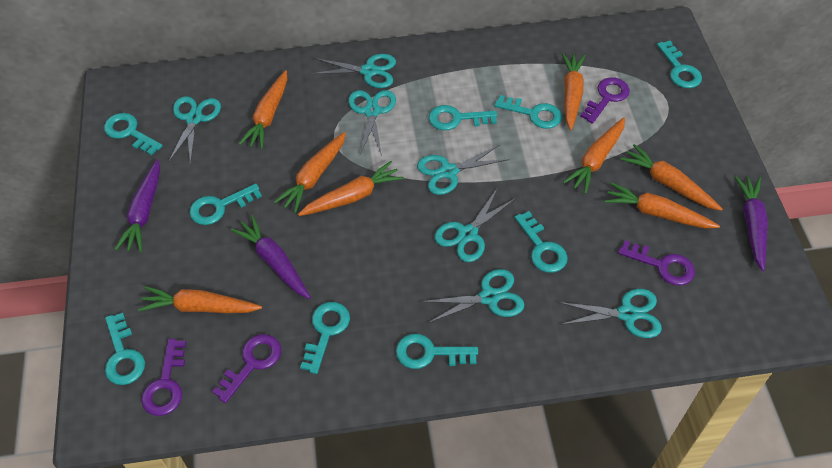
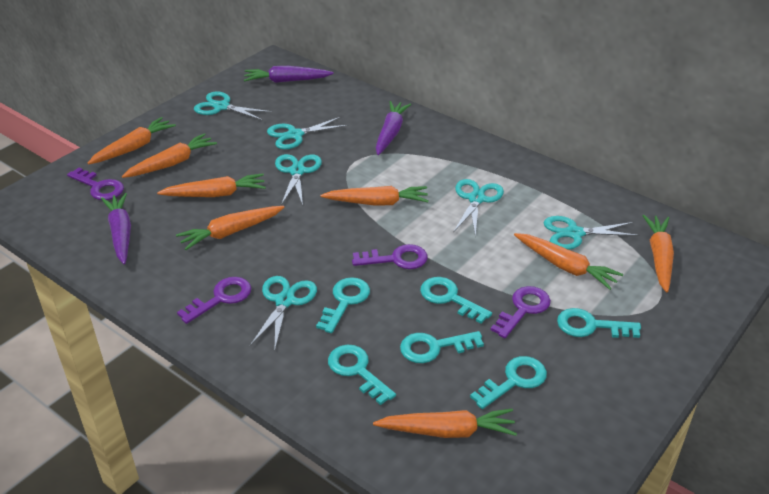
turquoise key: 9 -> 6
turquoise scissors: 7 -> 6

